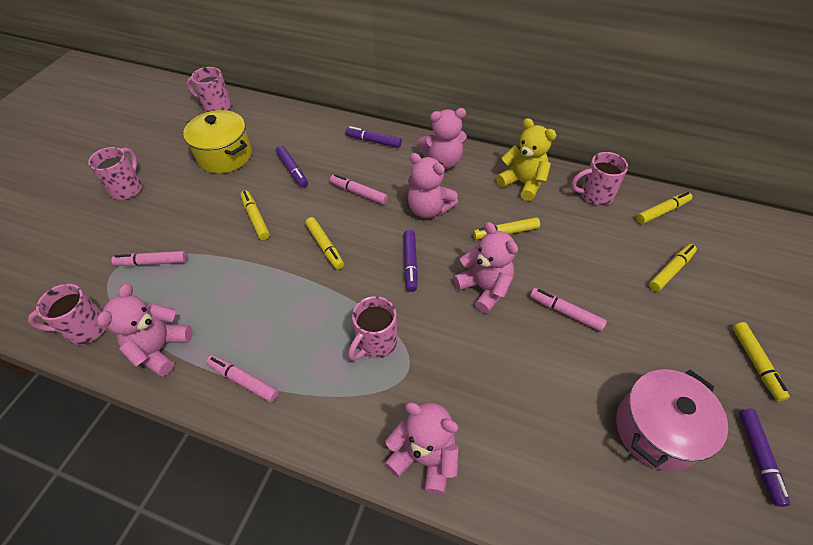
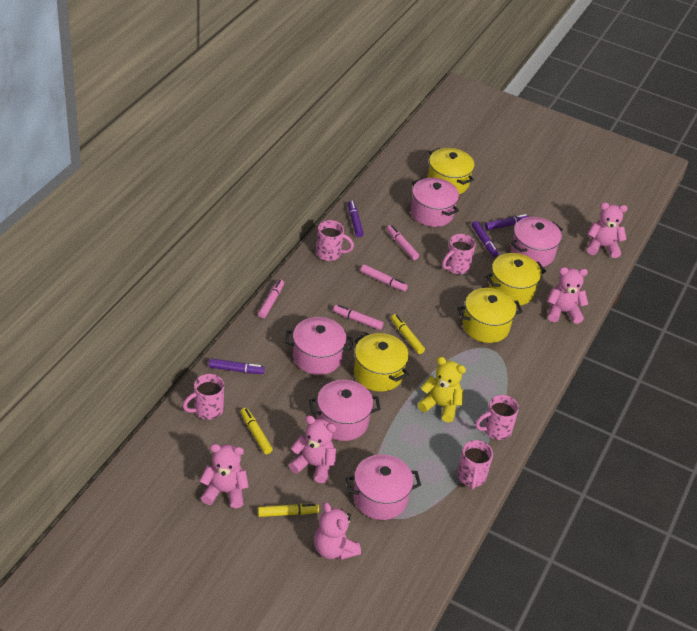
pink pot: 1 -> 5
yellow marker: 6 -> 3
yellow pot: 1 -> 4

